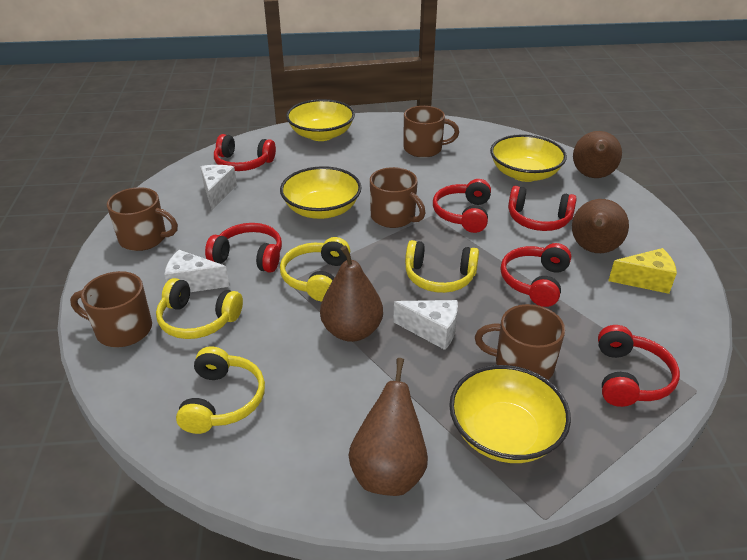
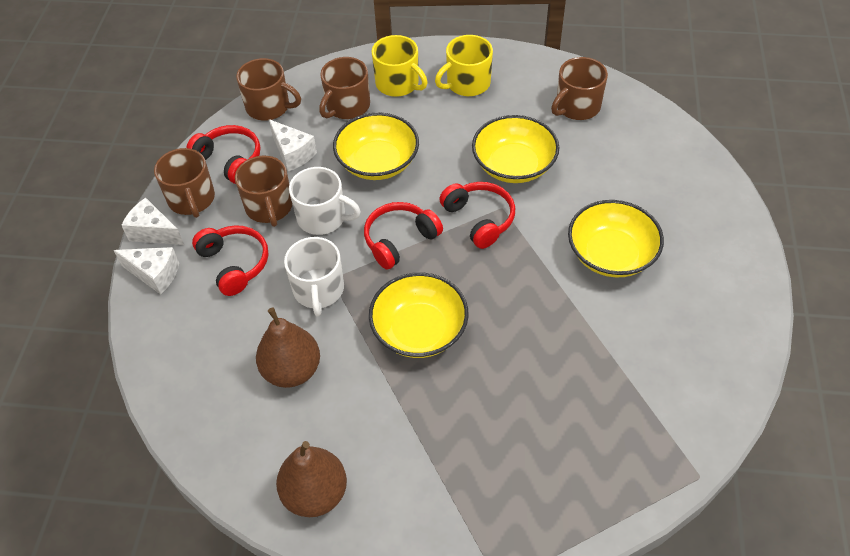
brown pear: 4 -> 2
red headphones: 6 -> 4
white mug: 0 -> 2
yellow cheese: 1 -> 0
yellow headphones: 4 -> 0
yellow mug: 0 -> 2

